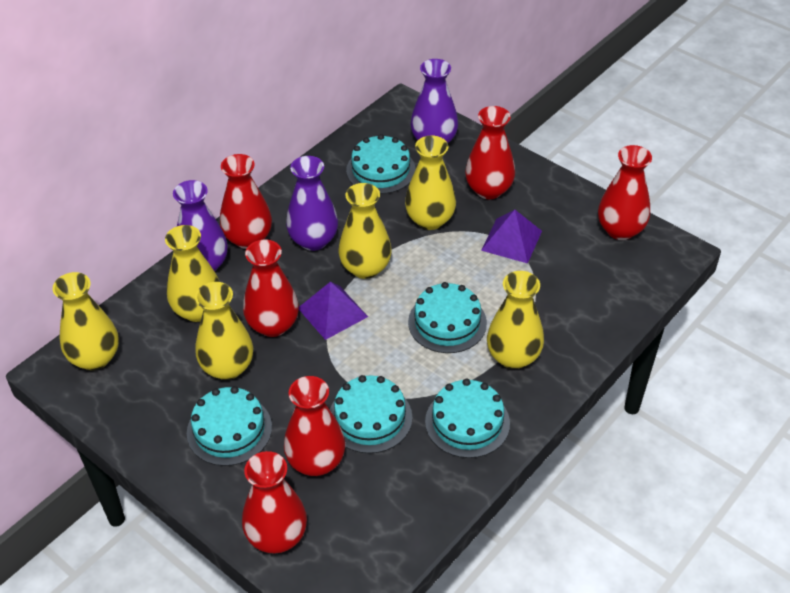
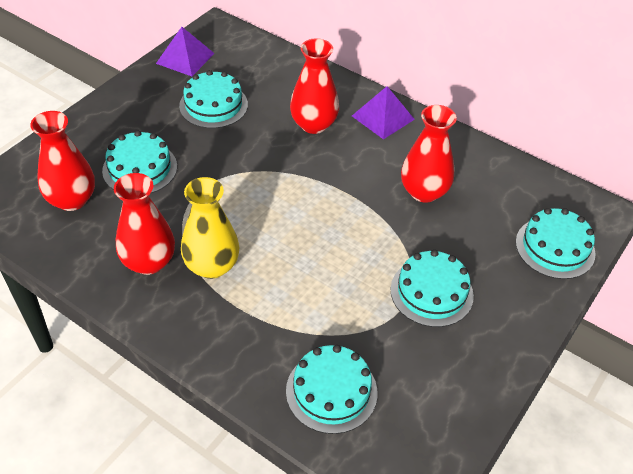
purple vase: 3 -> 0
red vase: 6 -> 4
yellow vase: 6 -> 1

